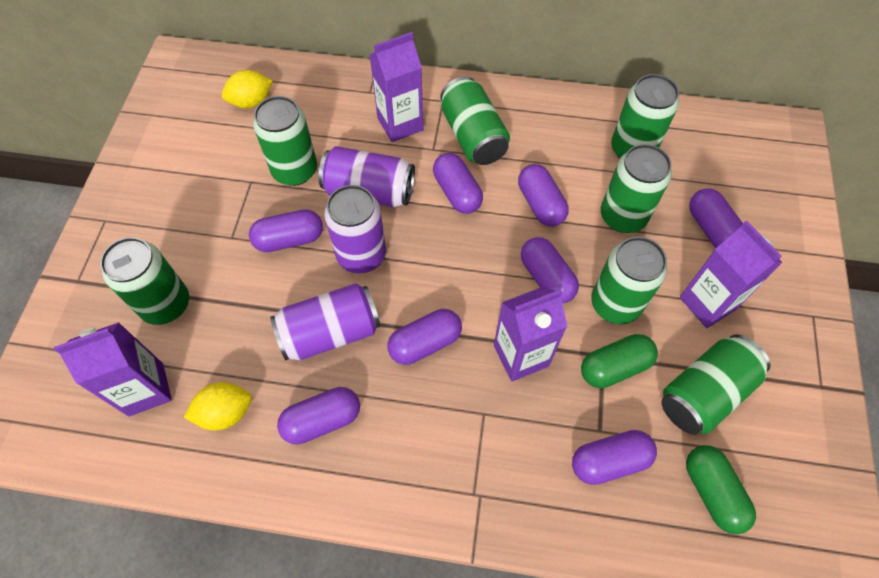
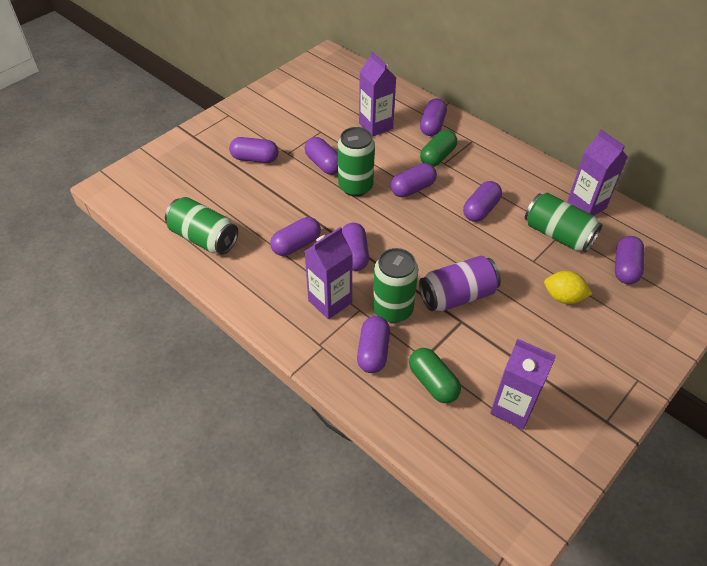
green can: 7 -> 4
purple can: 3 -> 1
purple capsule: 8 -> 9
yellow lemon: 2 -> 1

